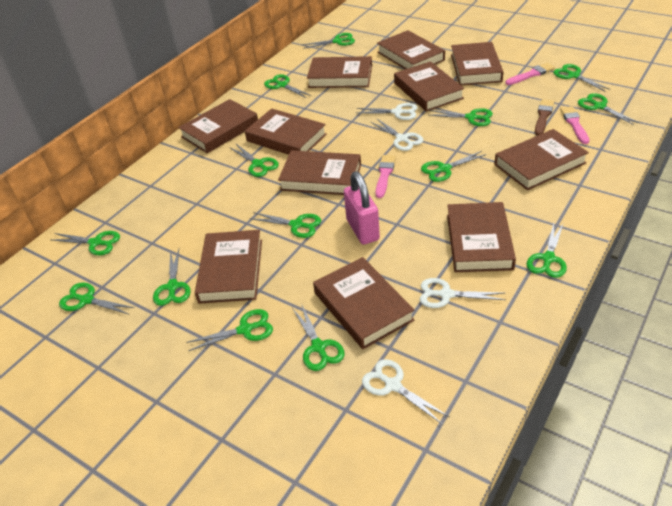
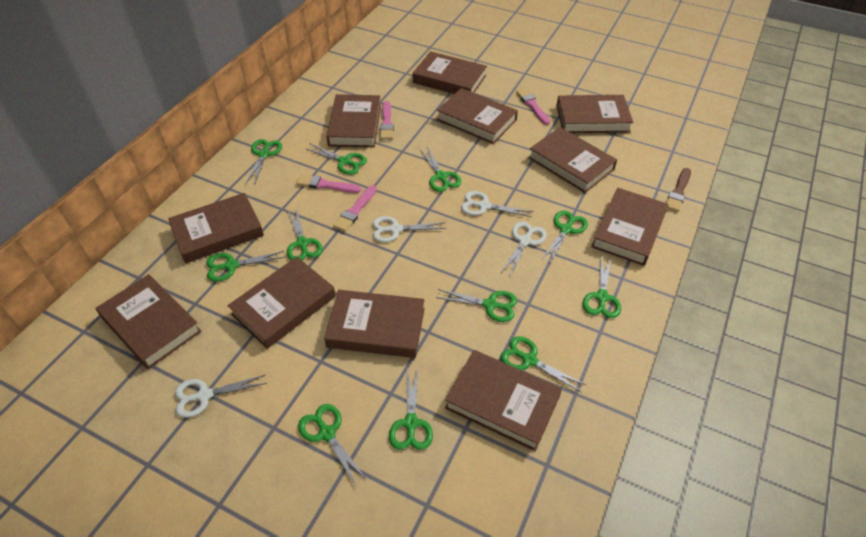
green scissors: 14 -> 11
pink brush: 3 -> 4
pink padlock: 1 -> 0

